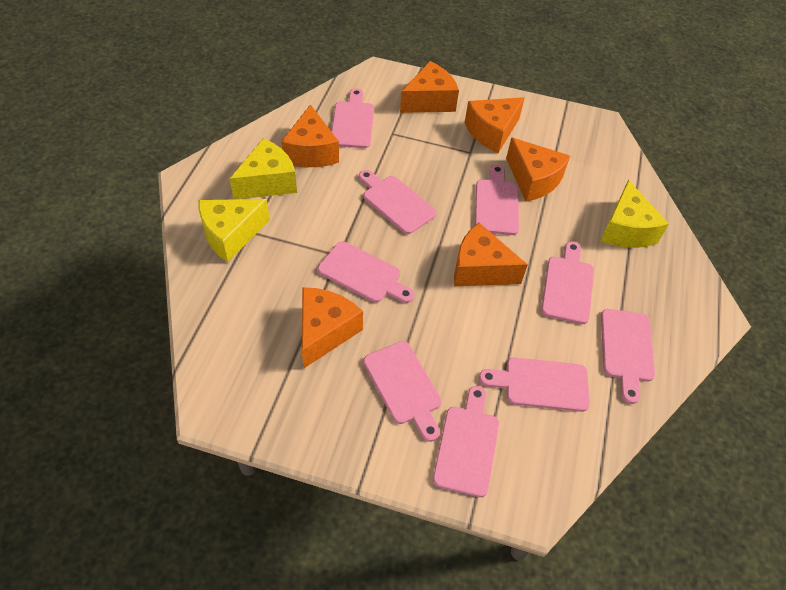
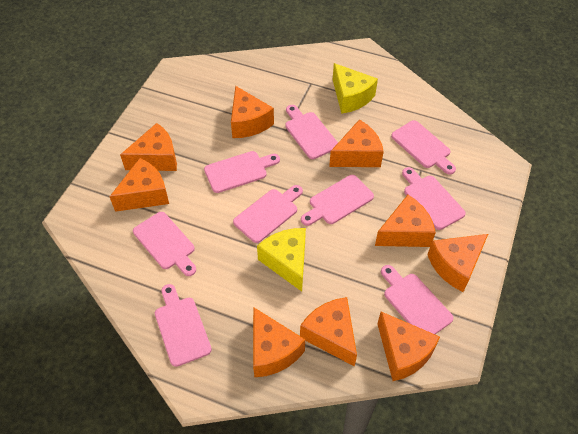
orange cheese: 6 -> 9
yellow cheese: 3 -> 2

